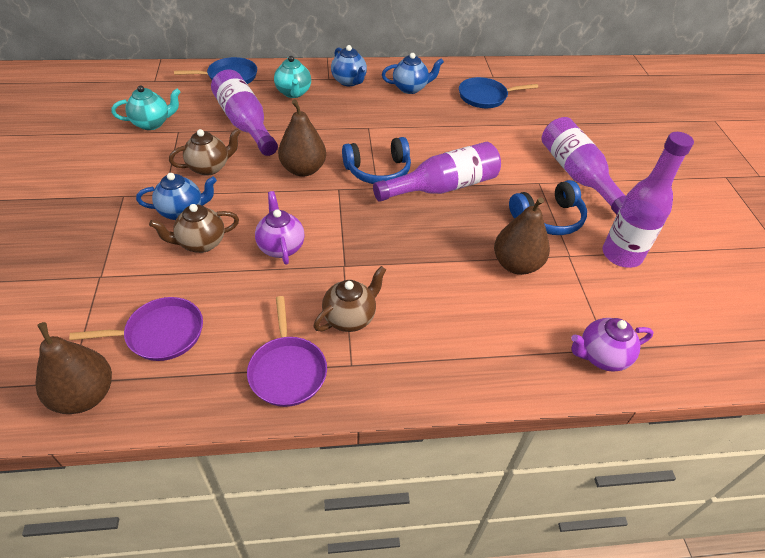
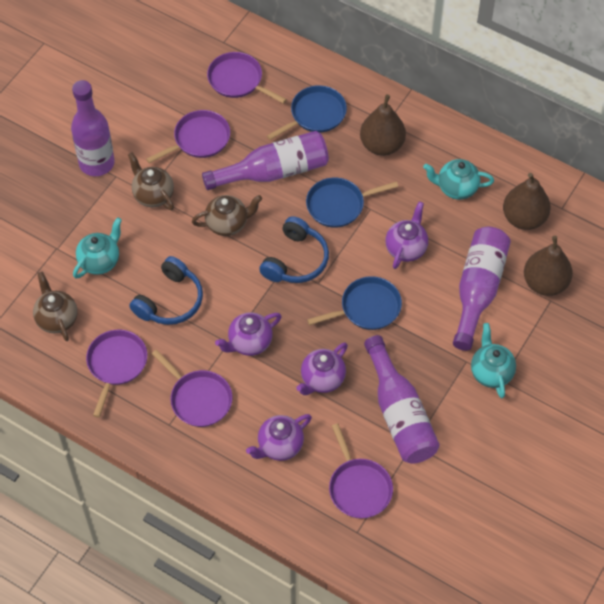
blue pan: 2 -> 3
blue teapot: 3 -> 0
purple pan: 2 -> 5
purple teapot: 2 -> 4
turquoise teapot: 2 -> 3

